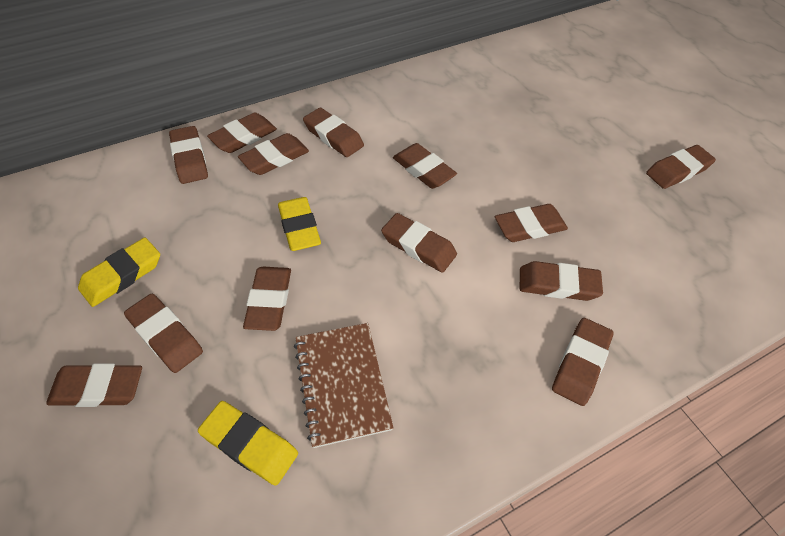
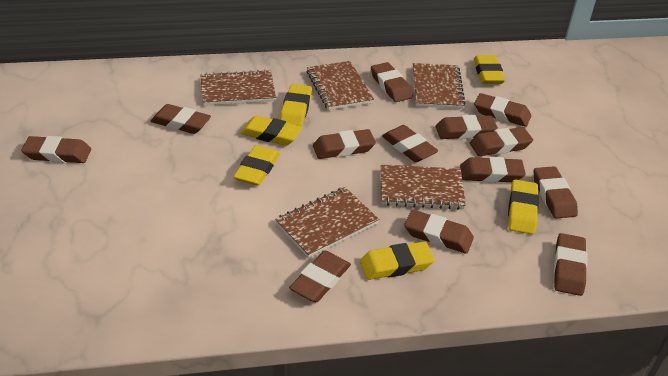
brown notebook: 1 -> 5
yellow eraser: 3 -> 6

